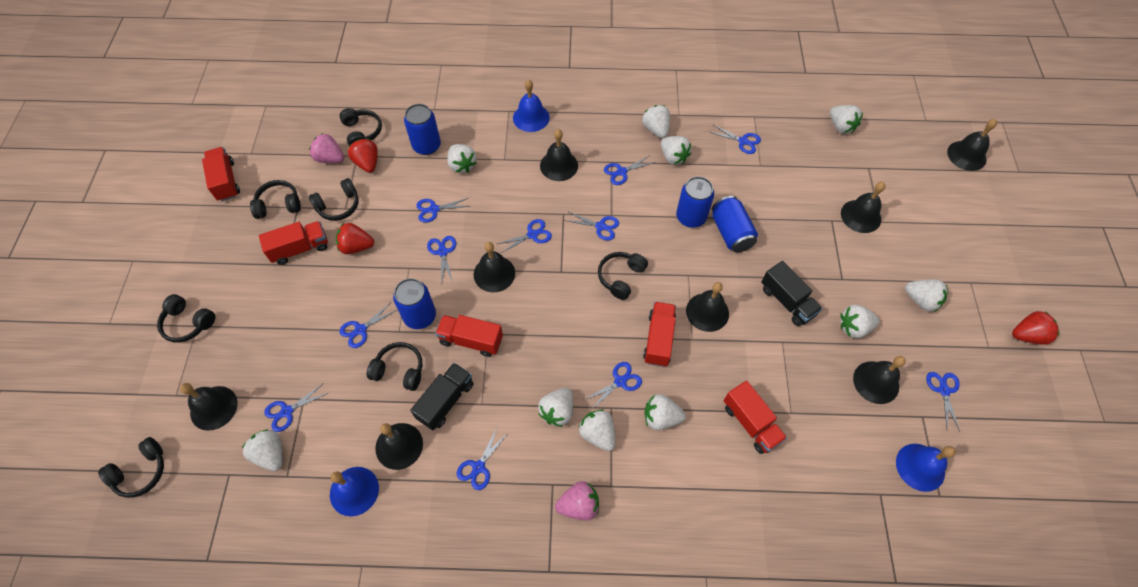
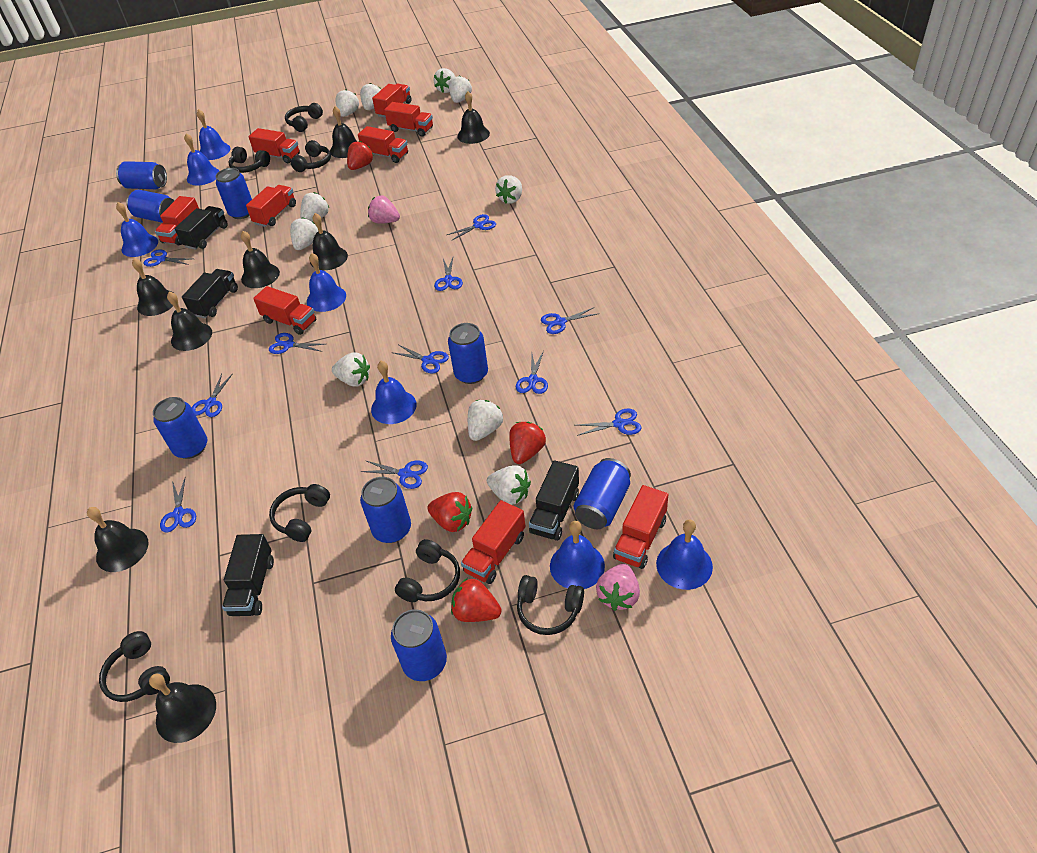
black truck: 2 -> 4
blue bell: 3 -> 7
blue can: 4 -> 8
red strawberry: 3 -> 4
red truck: 5 -> 9

